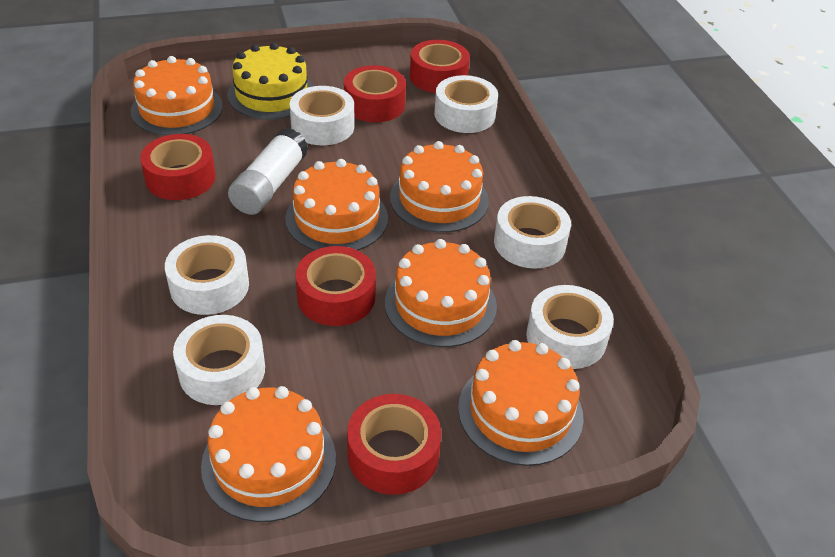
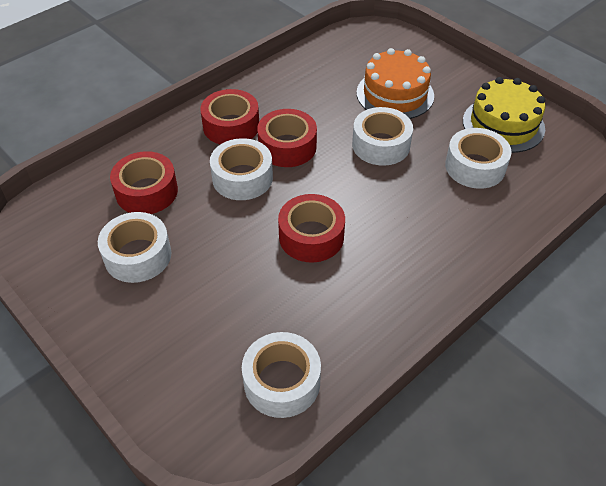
orange cake: 6 -> 1
red tape: 5 -> 4
white glue stick: 1 -> 0
white tape: 6 -> 5

